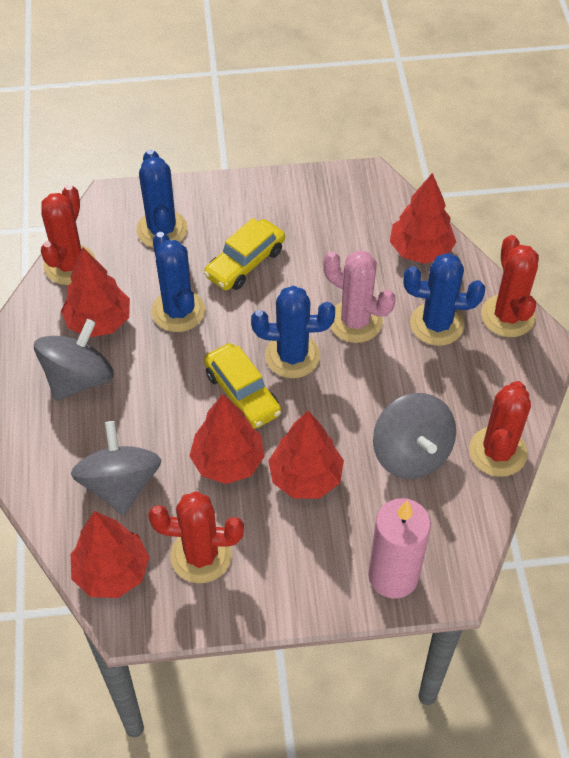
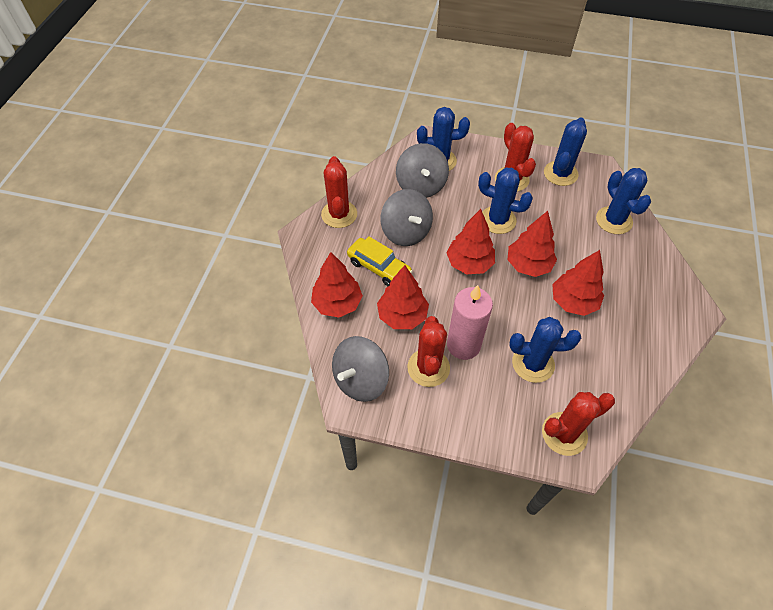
blue cactus: 4 -> 5
pink cactus: 1 -> 0
yellow car: 2 -> 1

